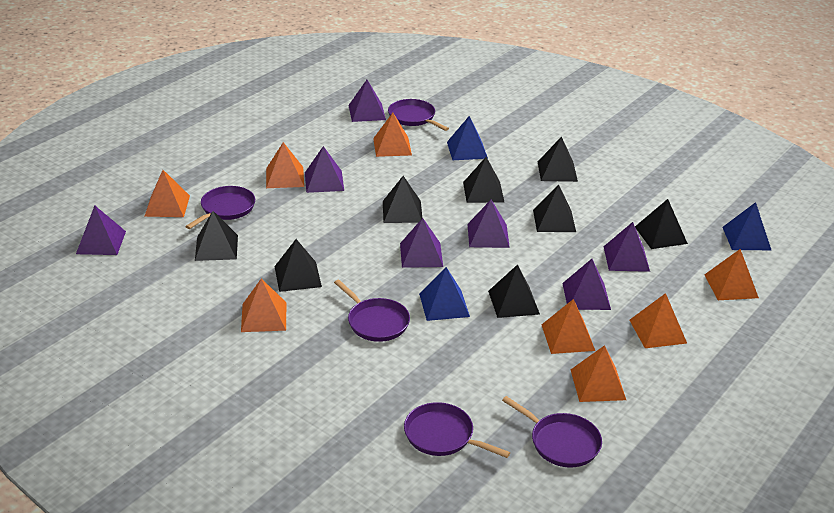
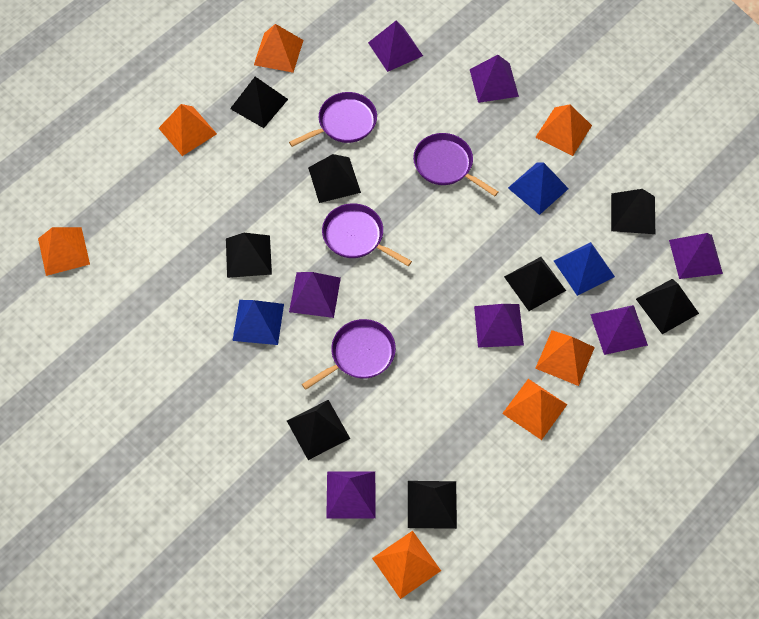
orange pyramid: 8 -> 7
purple pan: 5 -> 4

